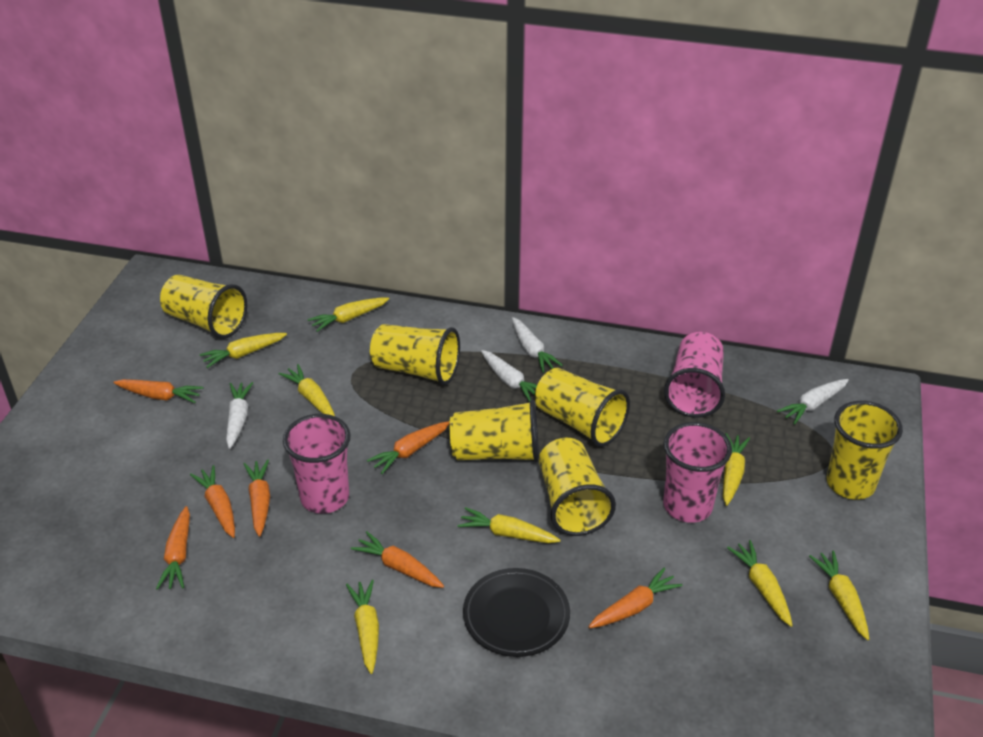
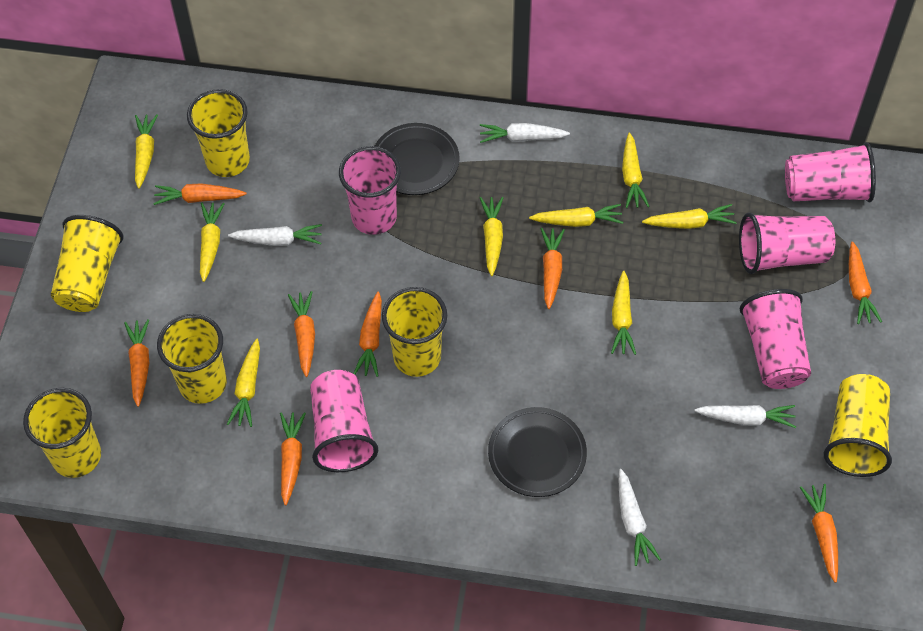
black plate: 1 -> 2
orange carrot: 7 -> 8
pink cup: 3 -> 5

